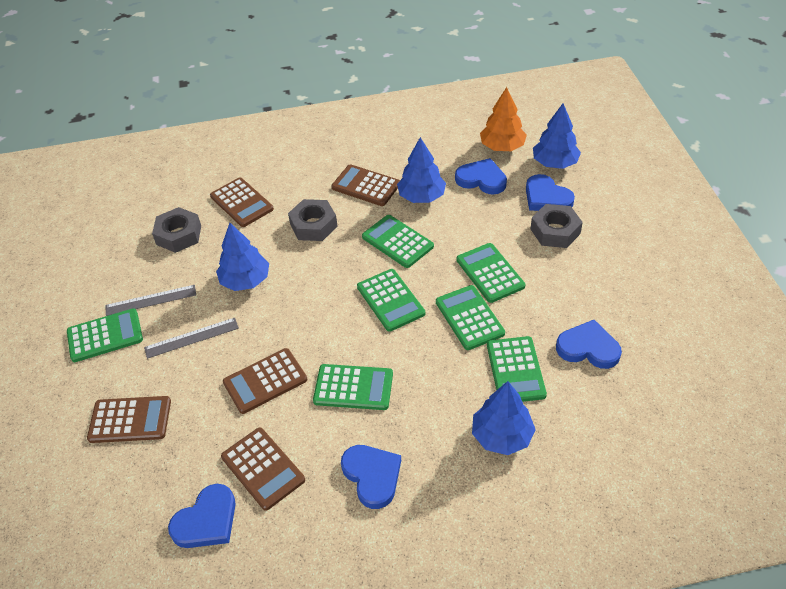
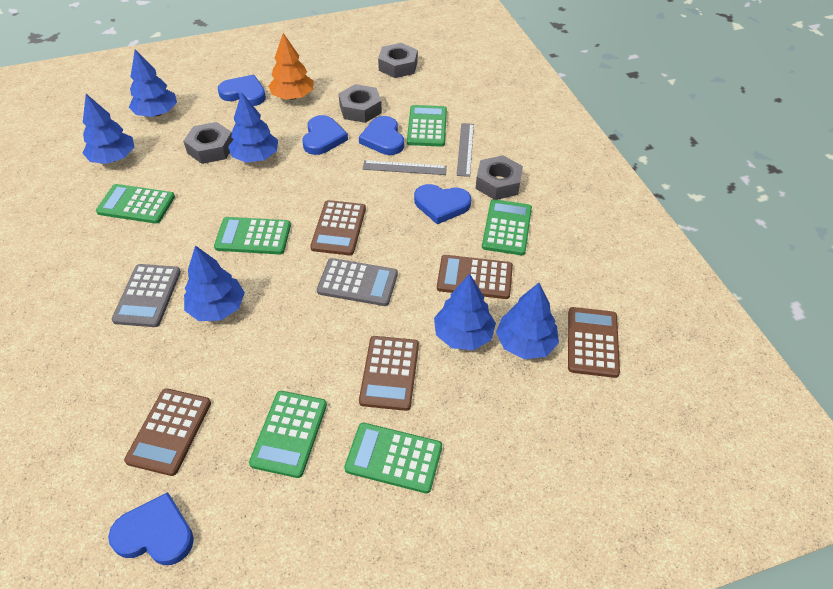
blue tree: 4 -> 6
green calculator: 7 -> 6
grey calculator: 0 -> 2
grey nut: 3 -> 4

